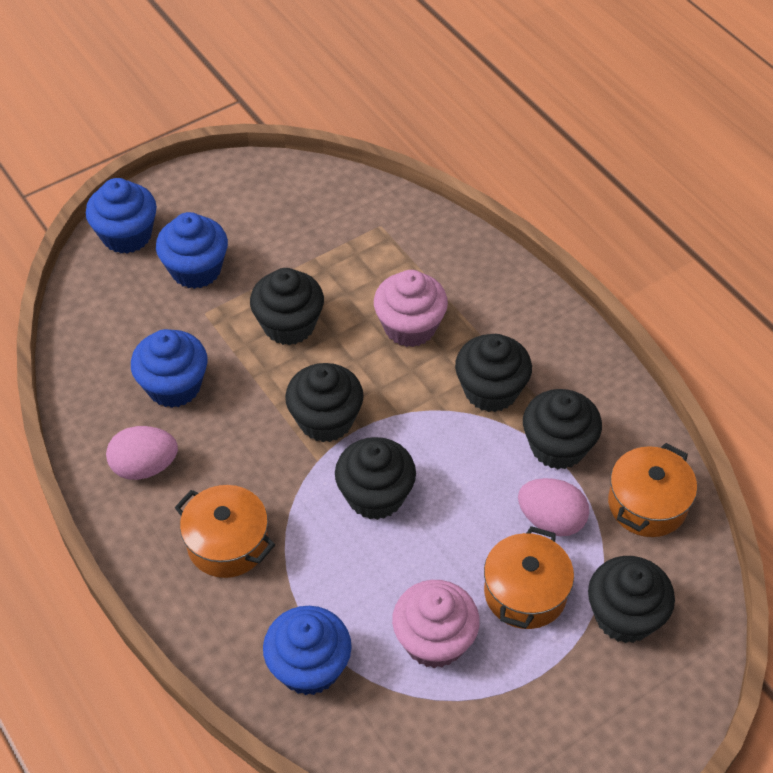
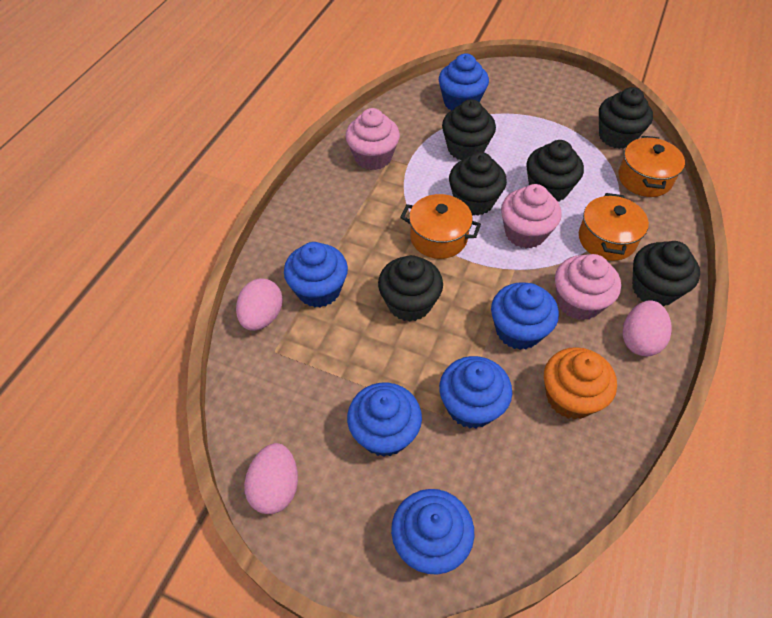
blue cupcake: 4 -> 6
orange cupcake: 0 -> 1
pink cupcake: 2 -> 3
pink egg: 2 -> 3

